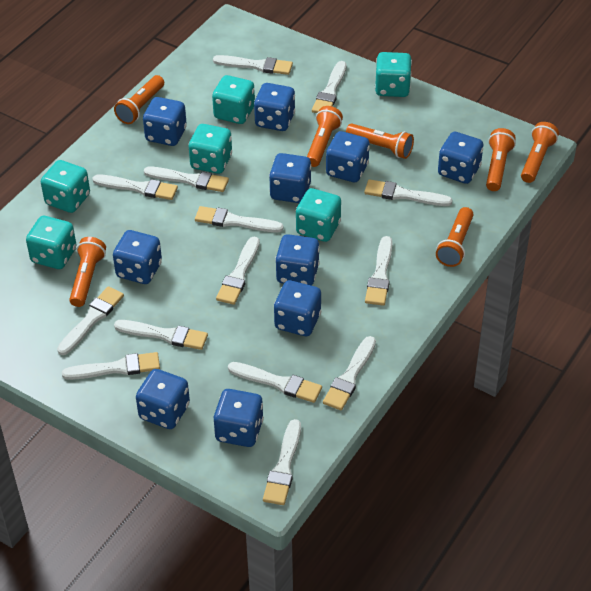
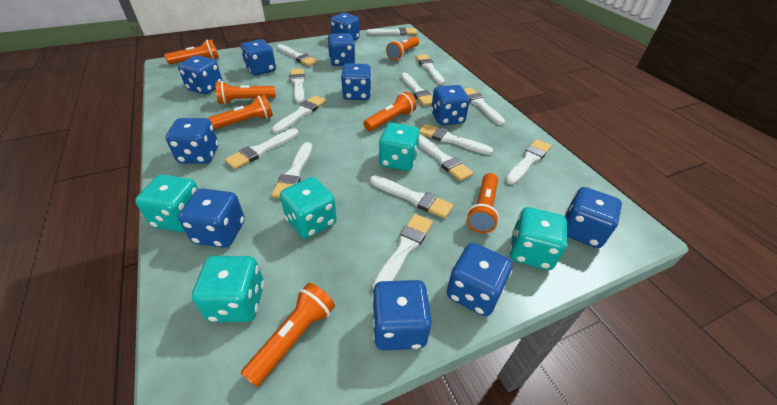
blue dice: 10 -> 11
turquoise dice: 6 -> 5

